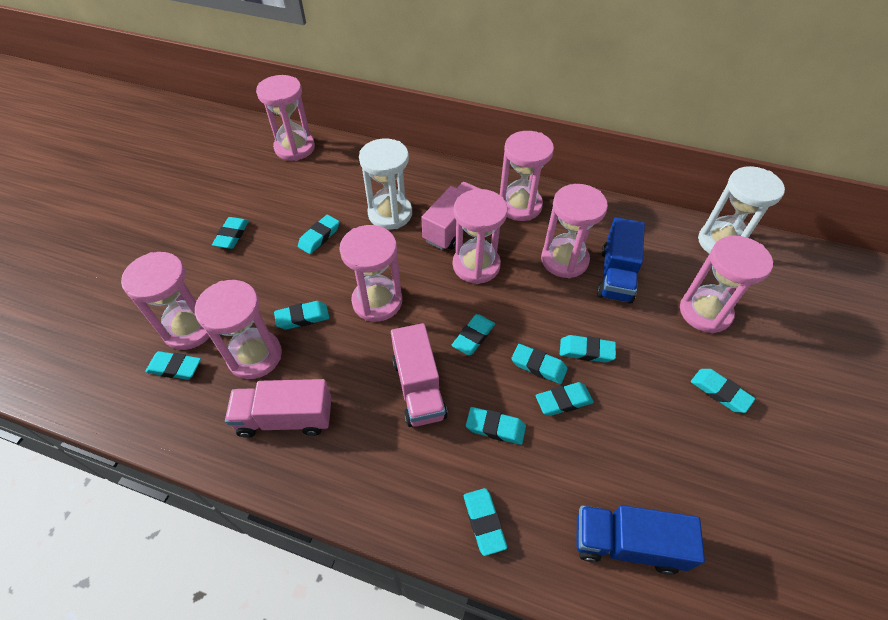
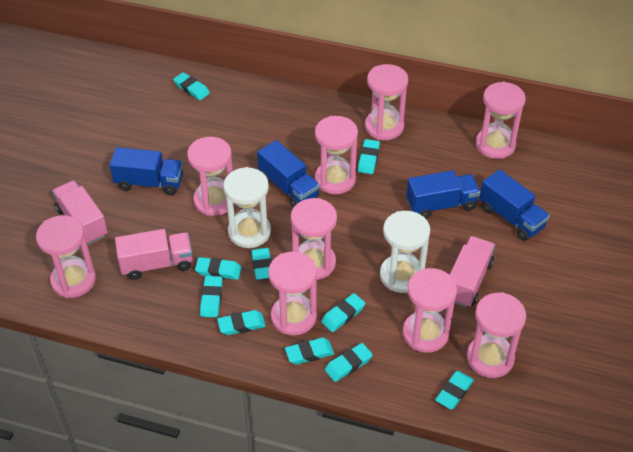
blue truck: 2 -> 4
pink hourglass: 8 -> 9
turquoise eraser: 11 -> 10

